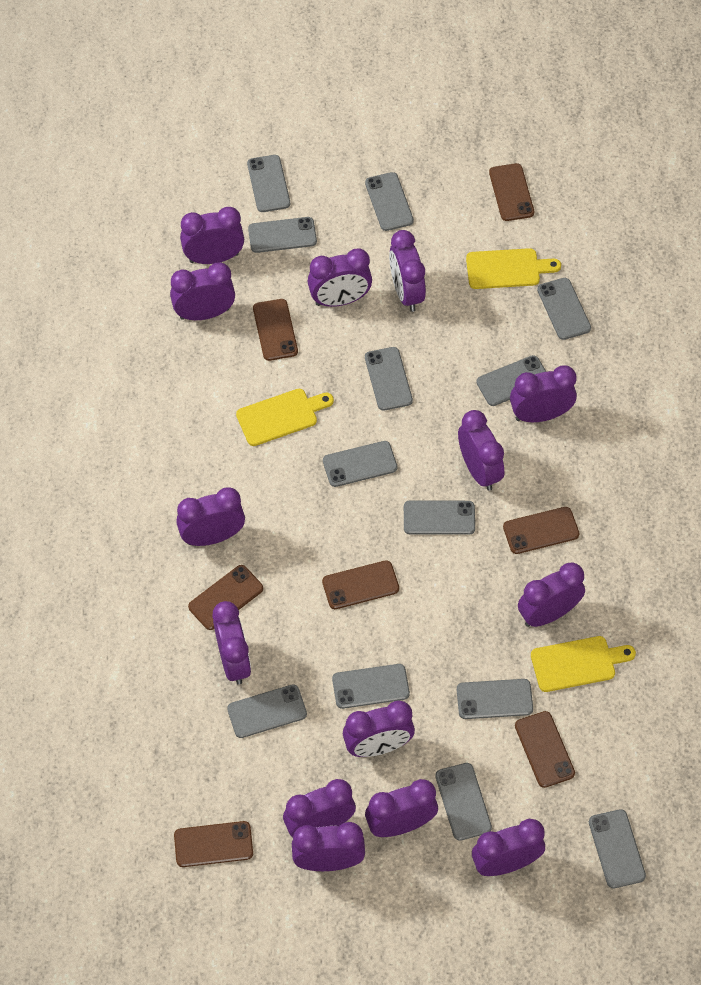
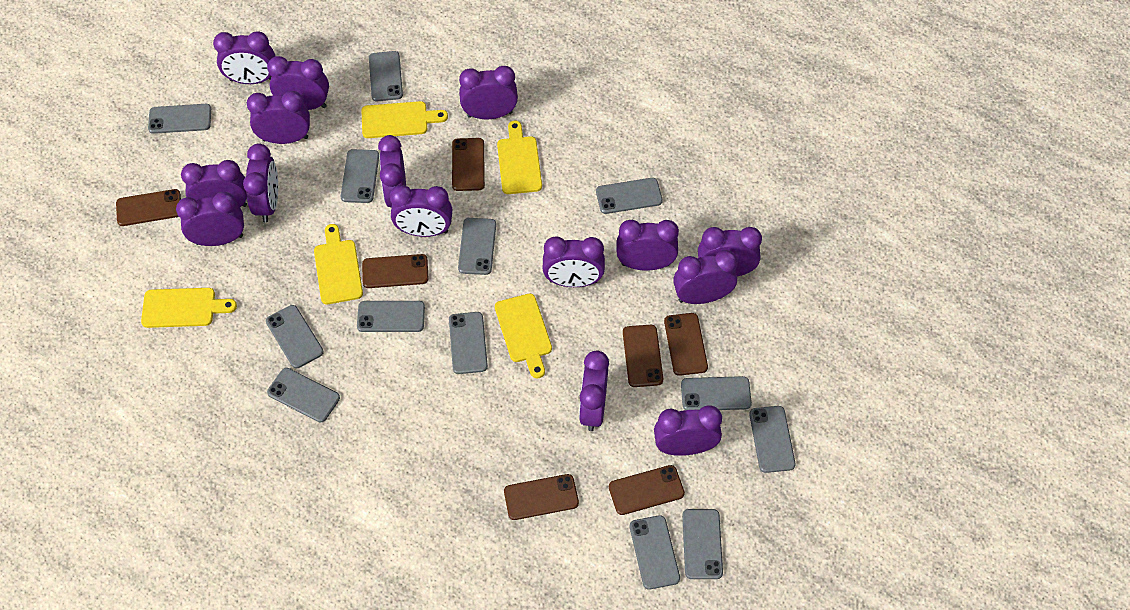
purple clock: 14 -> 15
yellow cutting board: 3 -> 5

